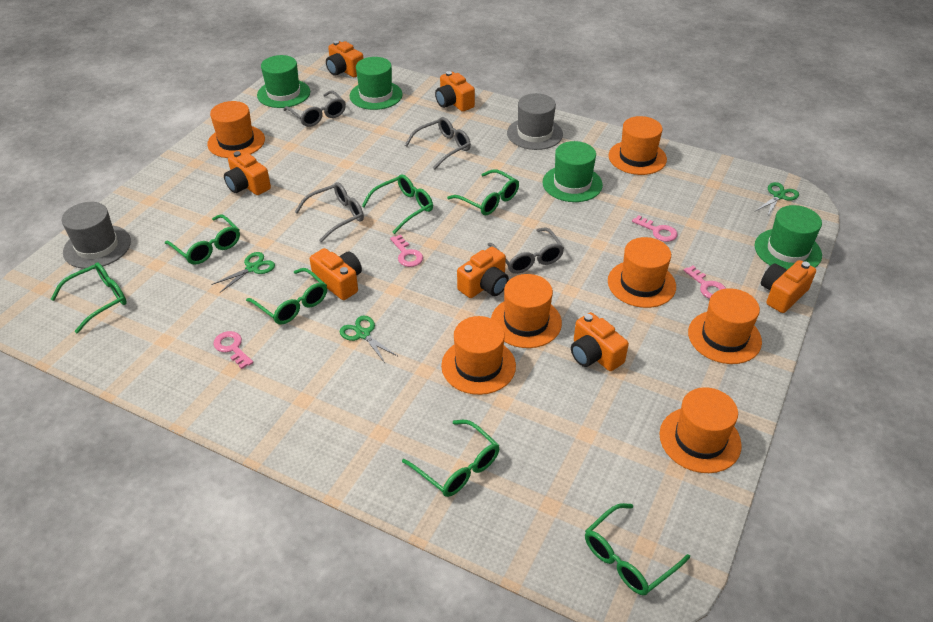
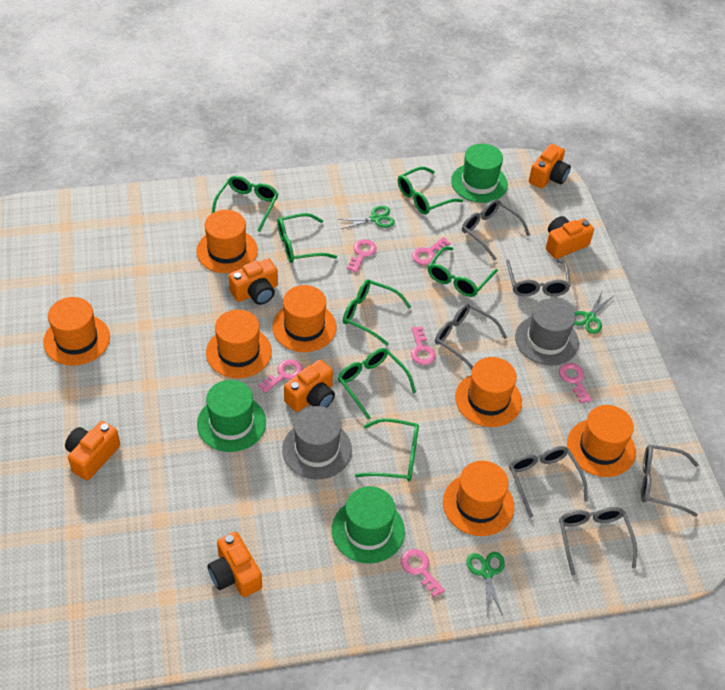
green hat: 4 -> 3
grey glasses: 4 -> 6
orange camera: 7 -> 6
pink key: 4 -> 6

